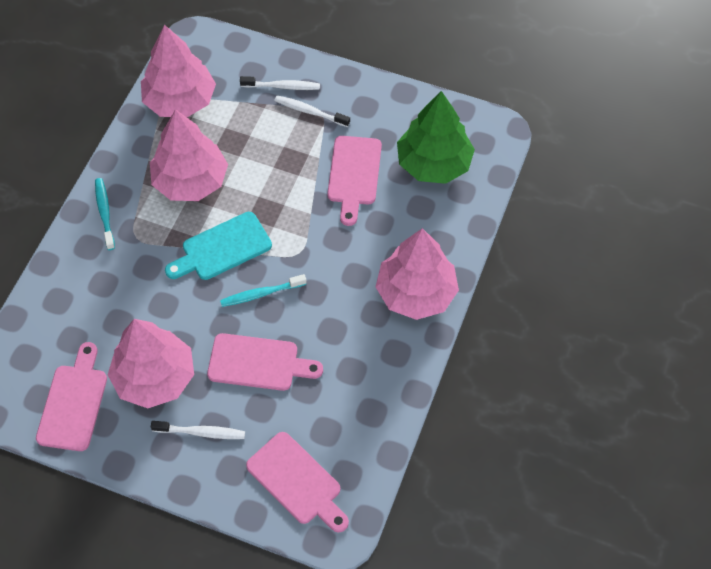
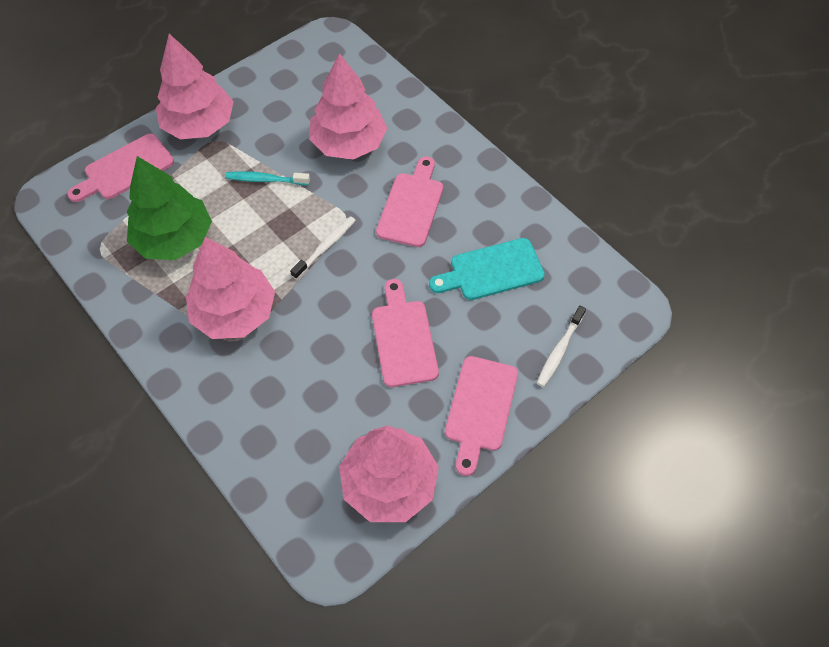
turquoise toothbrush: 2 -> 1
white toothbrush: 3 -> 2

